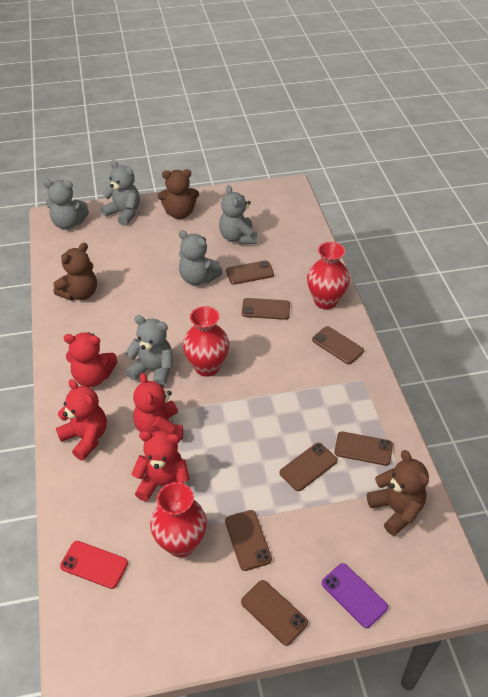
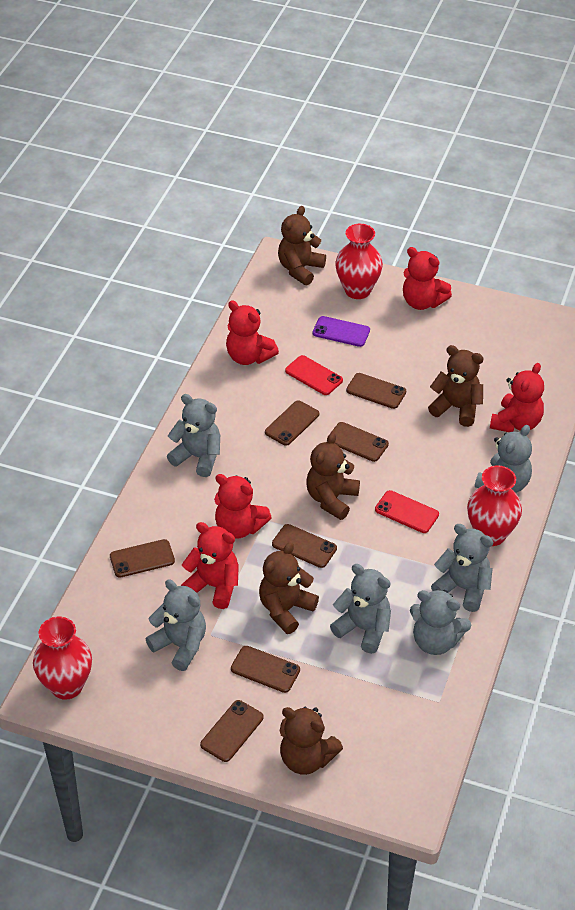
brown teddy bear: 3 -> 5
grey teddy bear: 5 -> 6
red phone: 1 -> 2
red teddy bear: 4 -> 5

